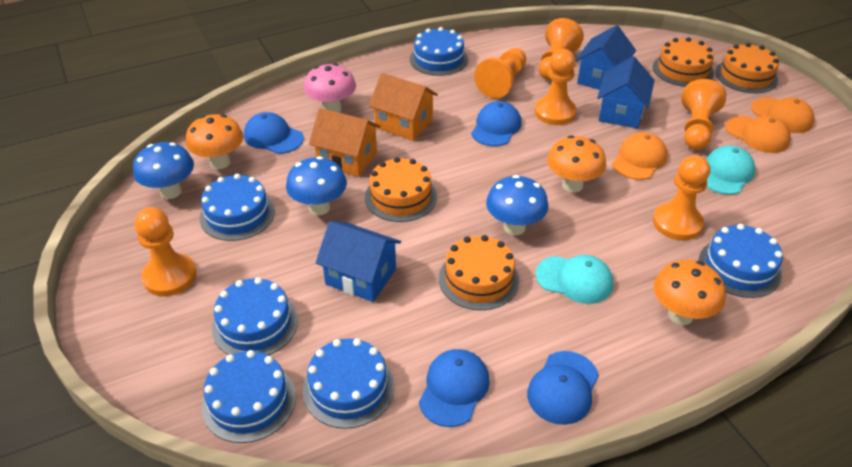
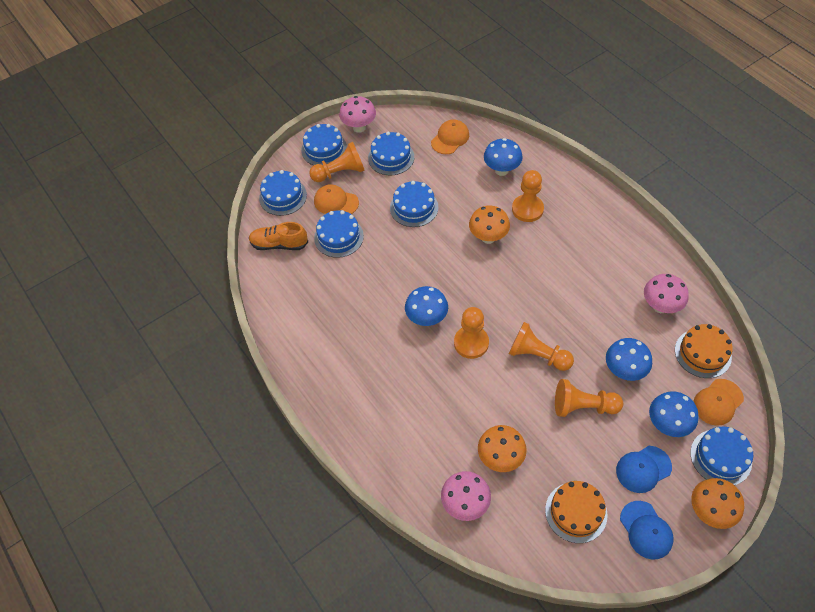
blue cap: 4 -> 2
blue house: 3 -> 0
blue mushroom: 3 -> 4
orange cake: 4 -> 2
orange house: 2 -> 0
orange pawn: 6 -> 5
orange shoe: 0 -> 1
pink mushroom: 1 -> 3
turquoise cap: 2 -> 0

